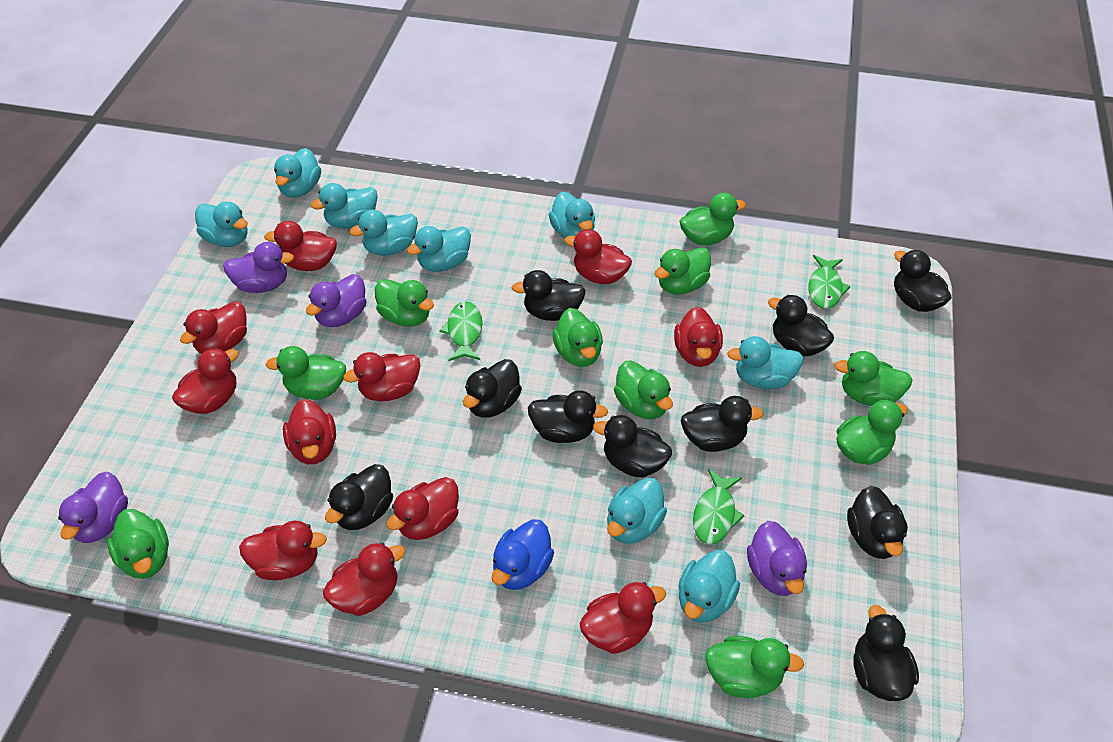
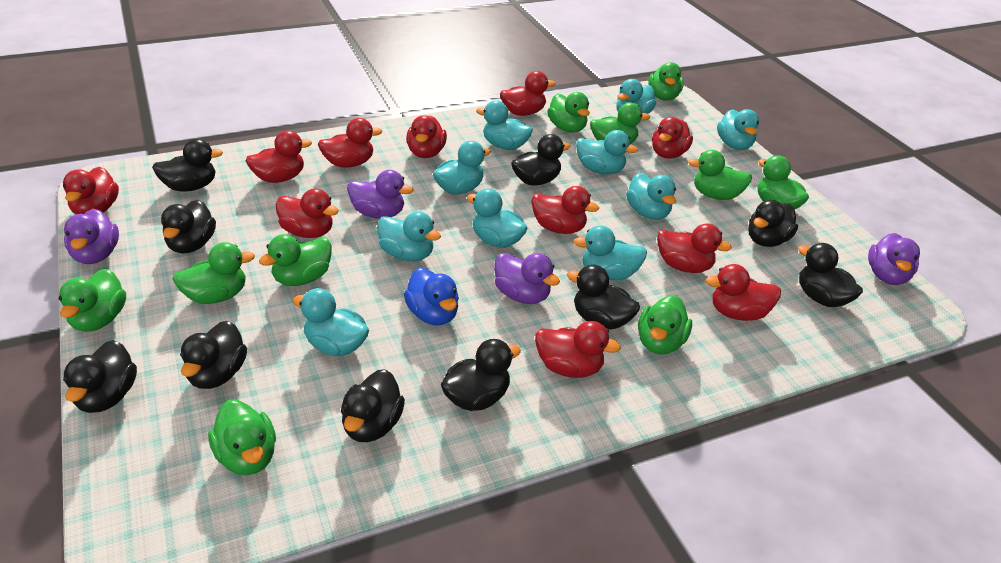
green fish: 3 -> 0
turquoise duck: 9 -> 10

